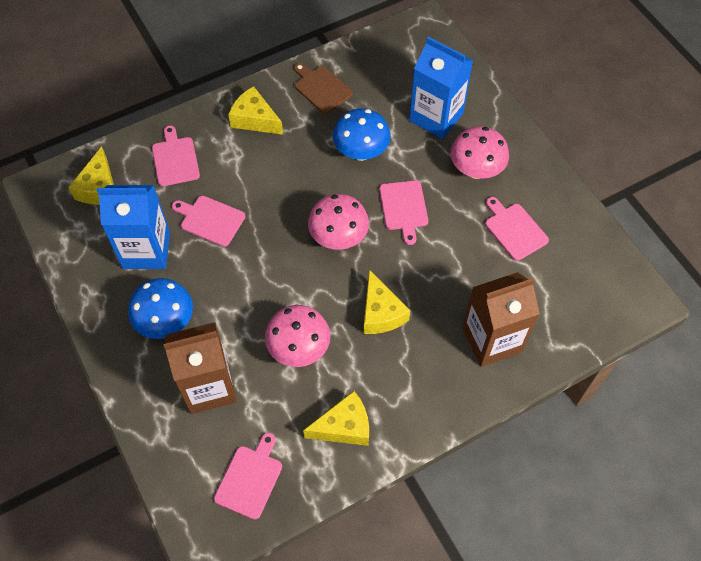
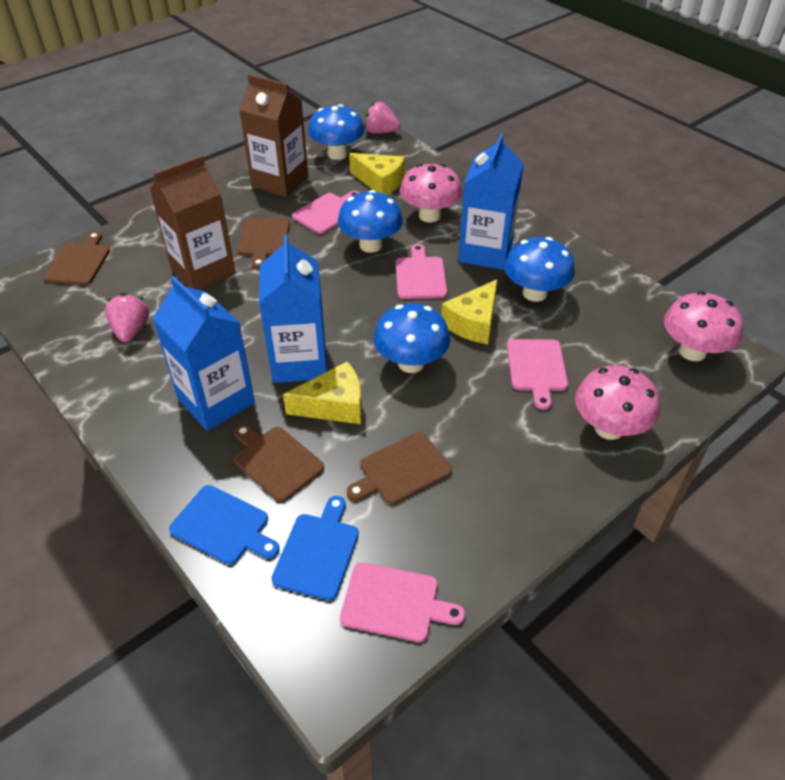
blue carton: 2 -> 3
blue cutting board: 0 -> 2
blue mushroom: 2 -> 4
brown cutting board: 1 -> 4
pink cutting board: 5 -> 4
pink strawberry: 0 -> 2
yellow cheese: 4 -> 3

